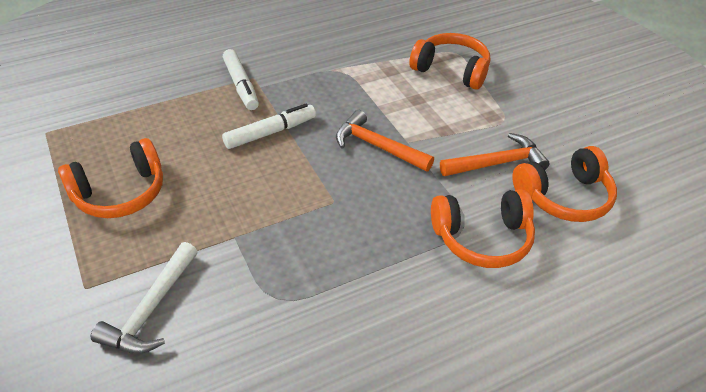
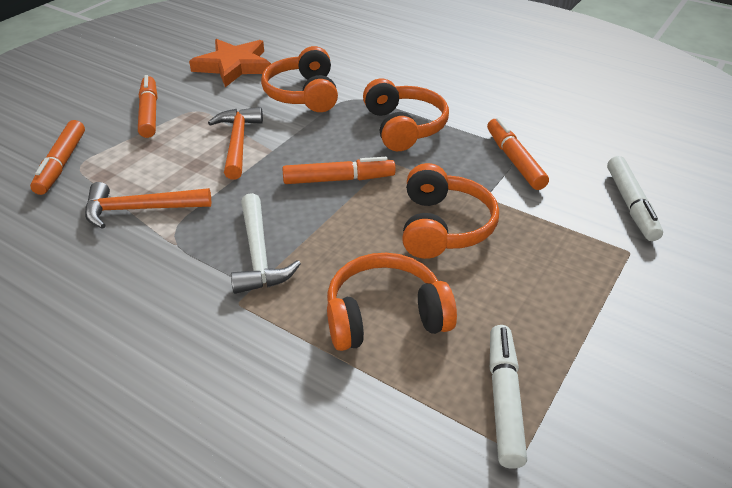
orange marker: 0 -> 4
orange star: 0 -> 1

